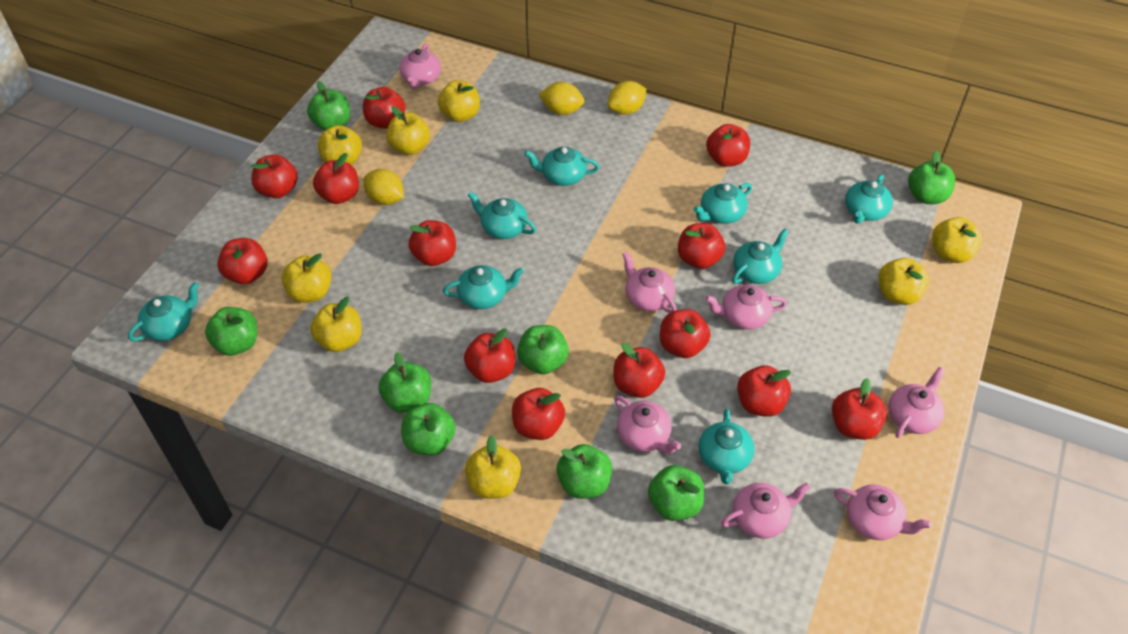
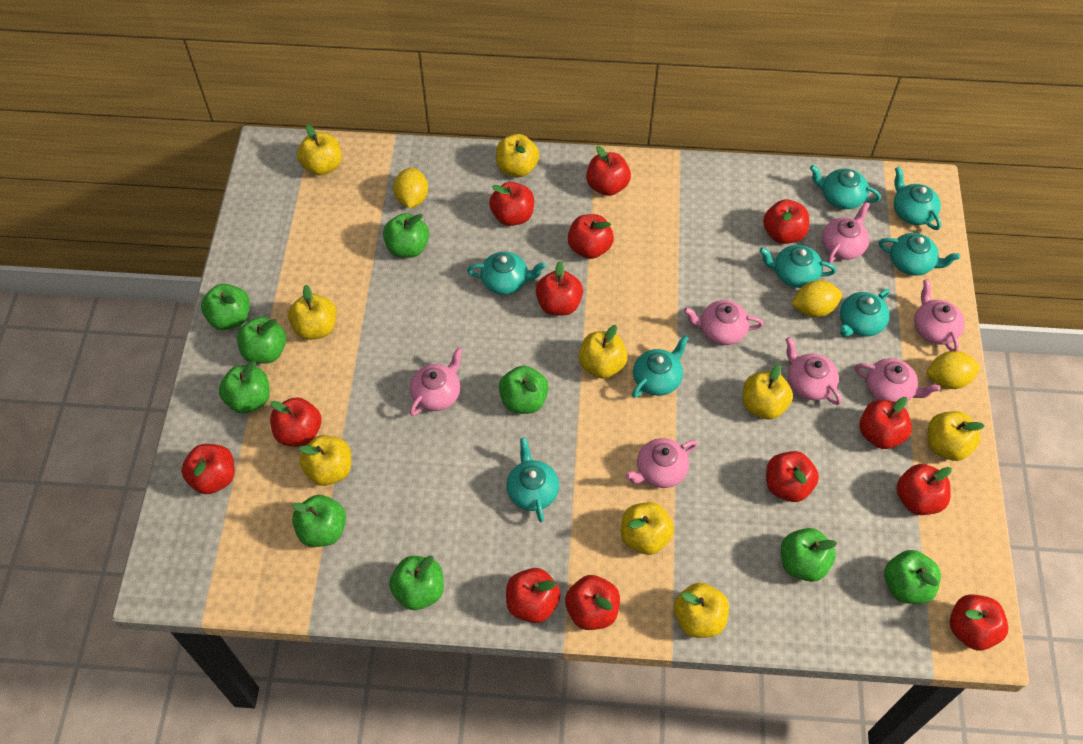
green apple: 8 -> 9
yellow apple: 8 -> 9

